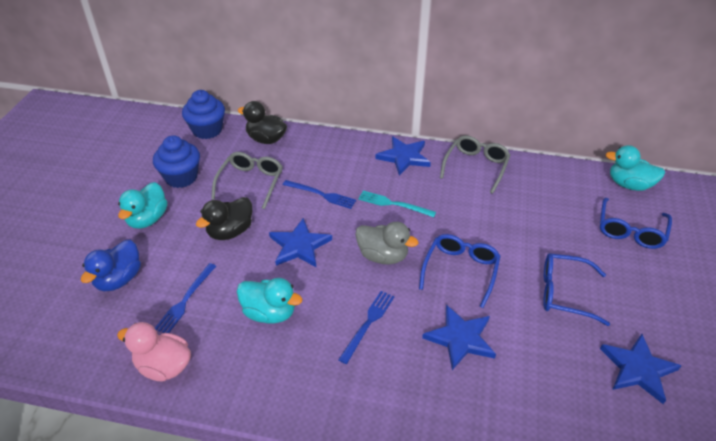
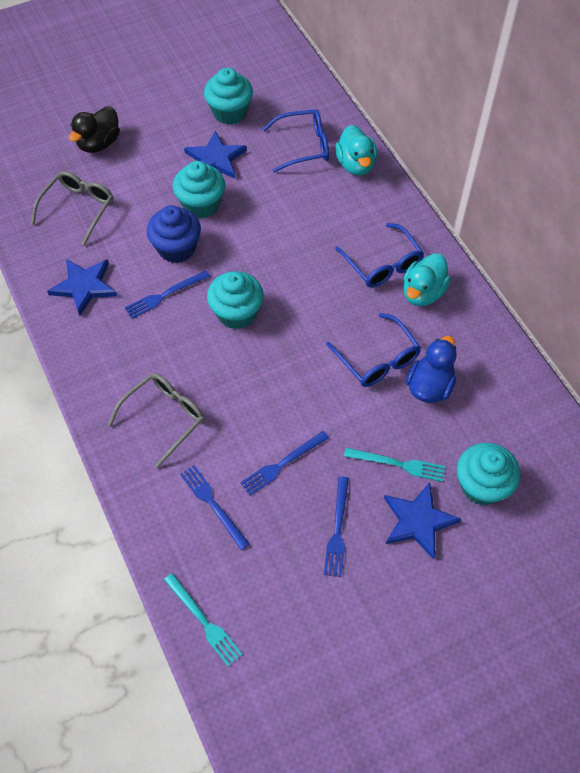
black duck: 2 -> 1
blue cupcake: 2 -> 1
blue fork: 3 -> 4
blue star: 4 -> 3
grey duck: 1 -> 0
pink duck: 1 -> 0
turquoise cupcake: 0 -> 4
turquoise duck: 3 -> 2
turquoise fork: 1 -> 2

